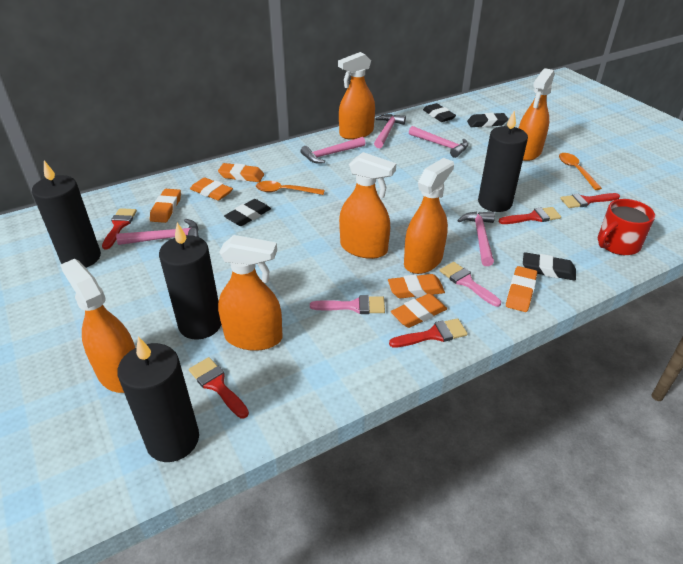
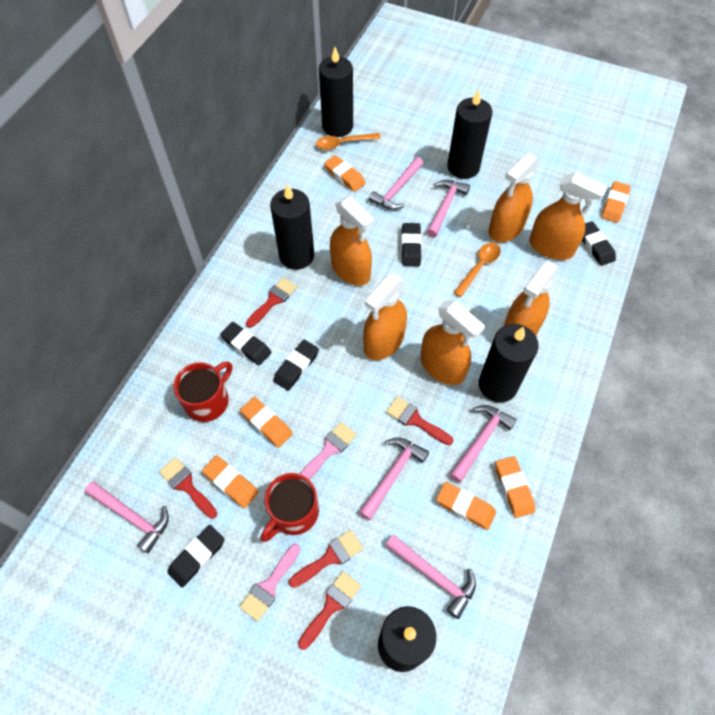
black candle: 4 -> 5
black eraser: 4 -> 5
pink hammer: 5 -> 6
red mug: 1 -> 2

